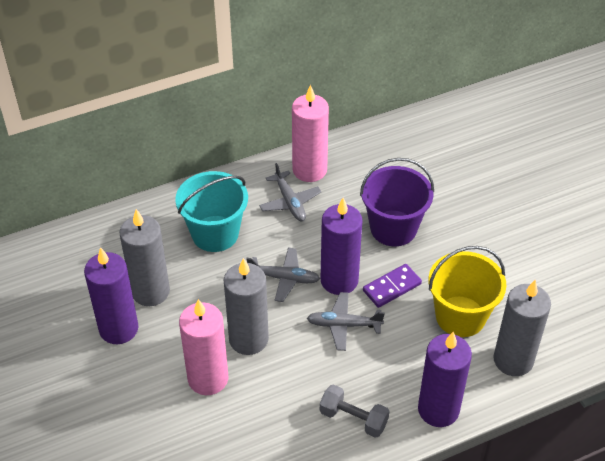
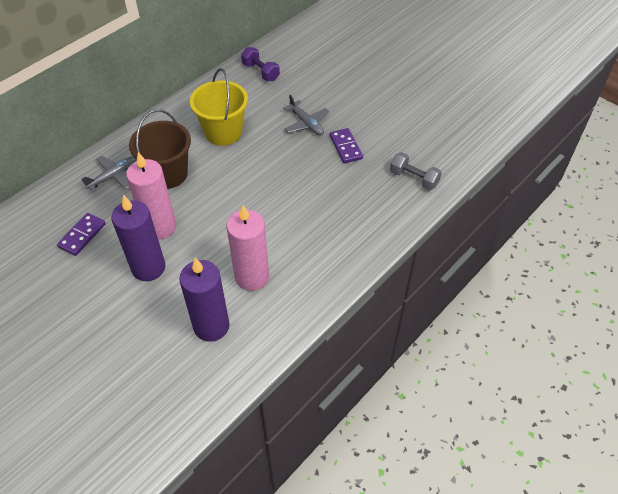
brown bucket: 0 -> 1
grey candle: 3 -> 0
grey plane: 3 -> 2
purple bucket: 1 -> 0
purple candle: 3 -> 2
purple domino: 1 -> 2
purple dumbbell: 0 -> 1
turquoise bucket: 1 -> 0

